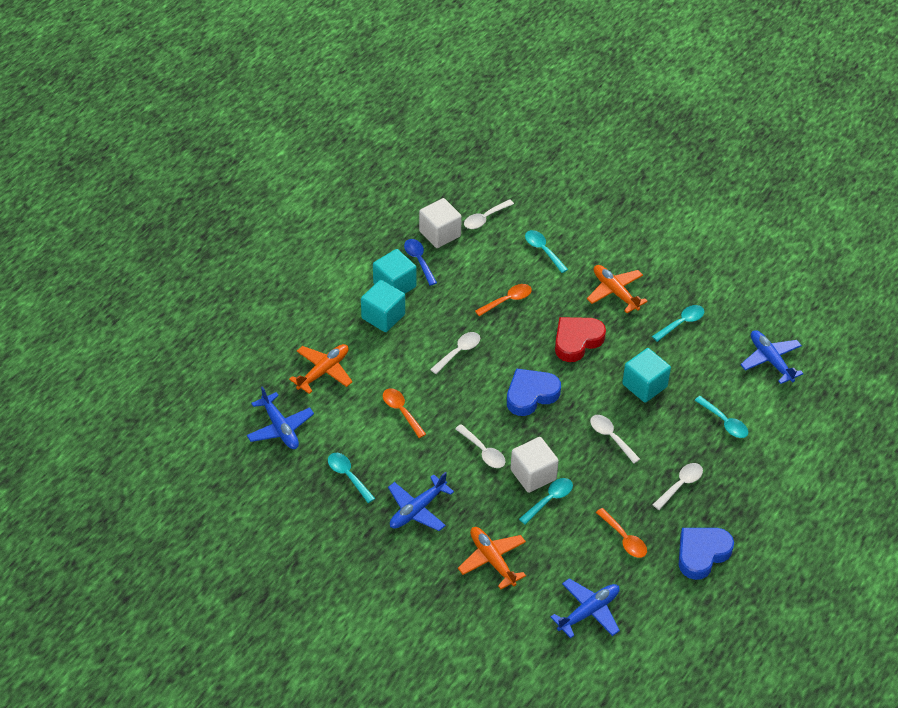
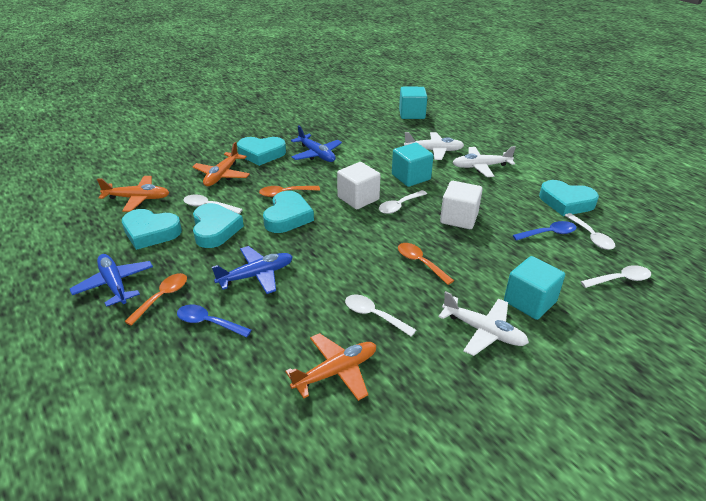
blue heart: 2 -> 0
blue plane: 4 -> 3
blue spoon: 1 -> 2
red heart: 1 -> 0
turquoise heart: 0 -> 5
turquoise spoon: 5 -> 0
white plane: 0 -> 3

